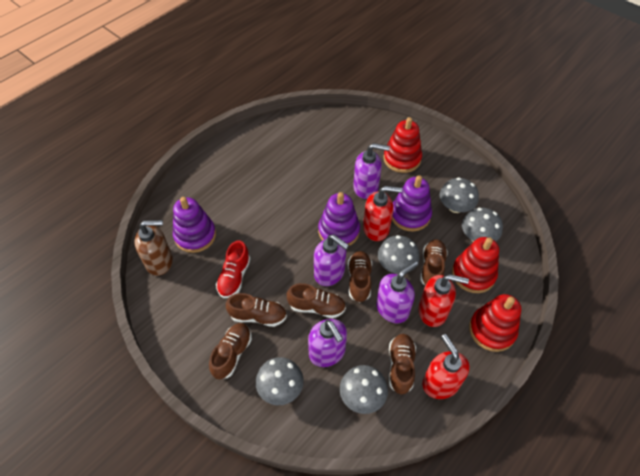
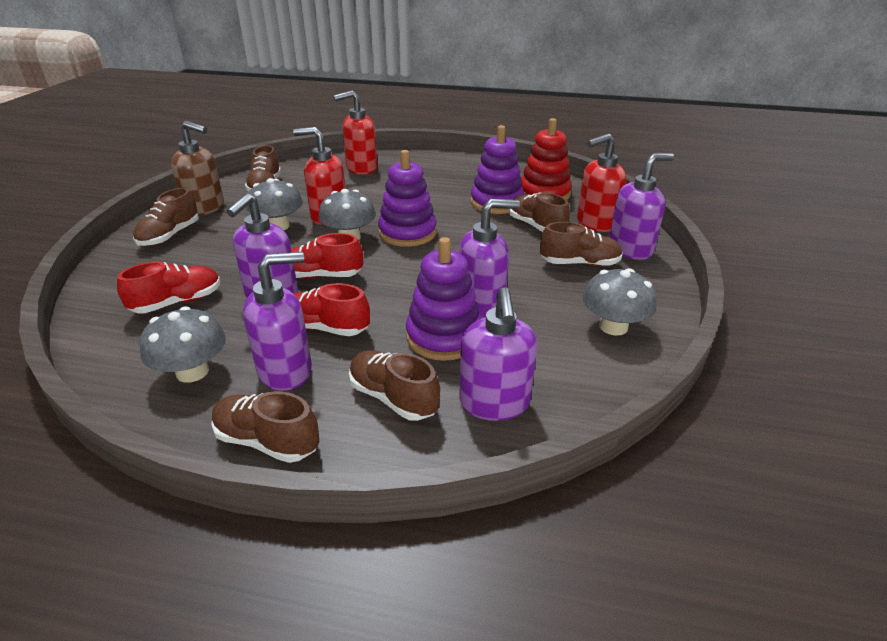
grey mushroom: 5 -> 4
purple soap dispenser: 4 -> 5
red shoe: 1 -> 3
red stacking toy: 3 -> 1

